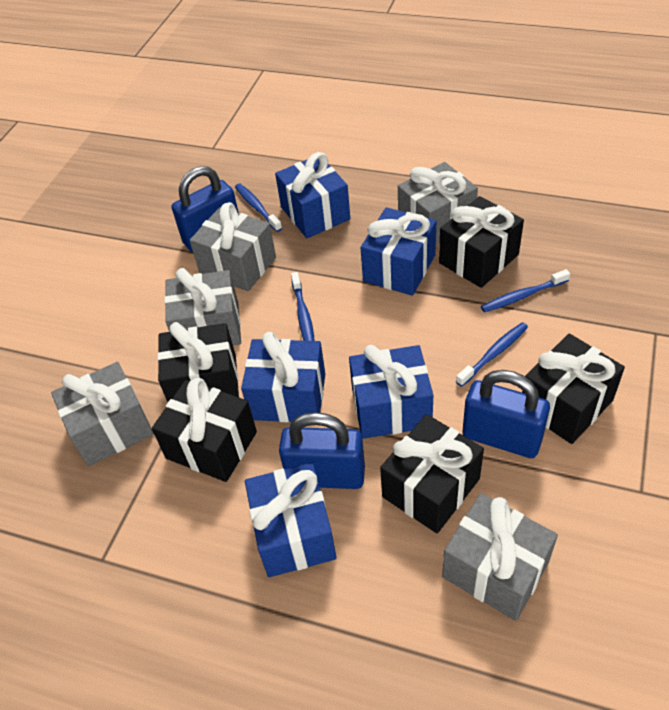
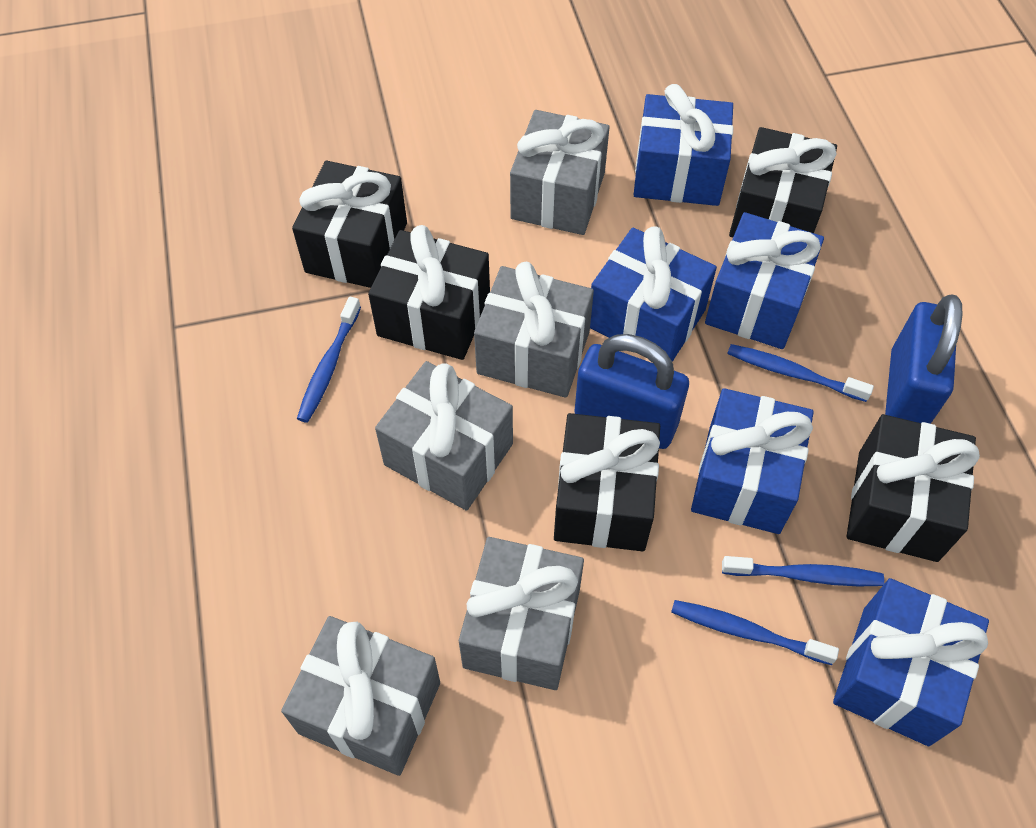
blue padlock: 3 -> 2

